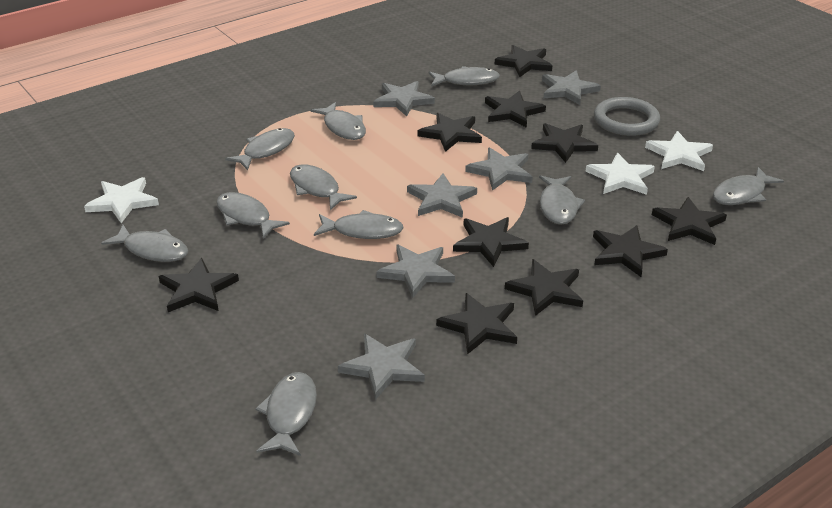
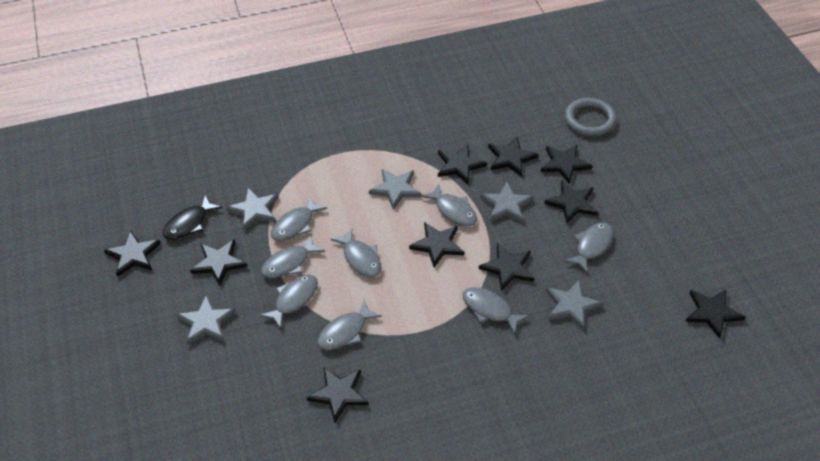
black fish: 0 -> 1
grey fish: 10 -> 8
grey star: 6 -> 5
white star: 3 -> 0

